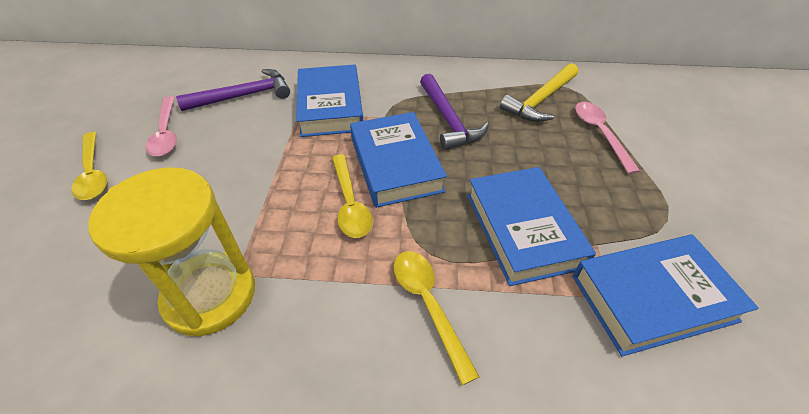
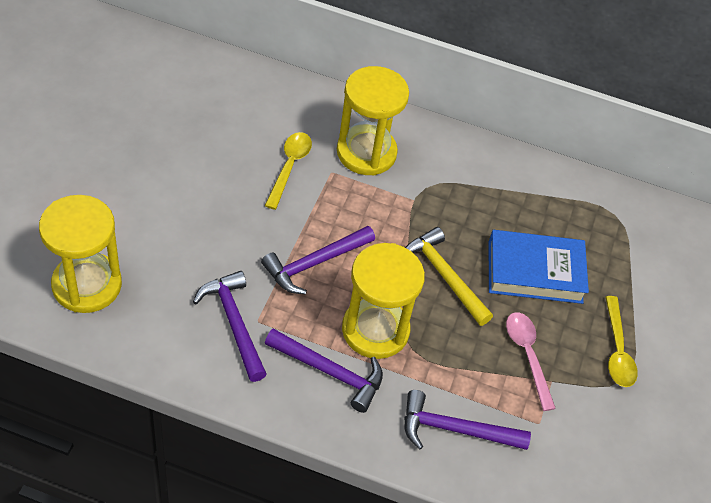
blue book: 4 -> 1
pink spoon: 2 -> 1
purple hammer: 2 -> 4
yellow hourglass: 1 -> 3
yellow spoon: 3 -> 2

